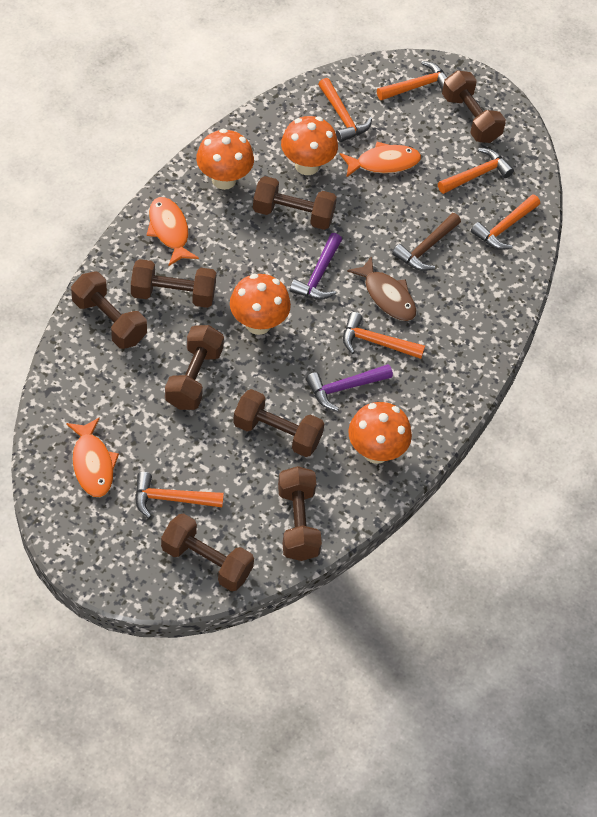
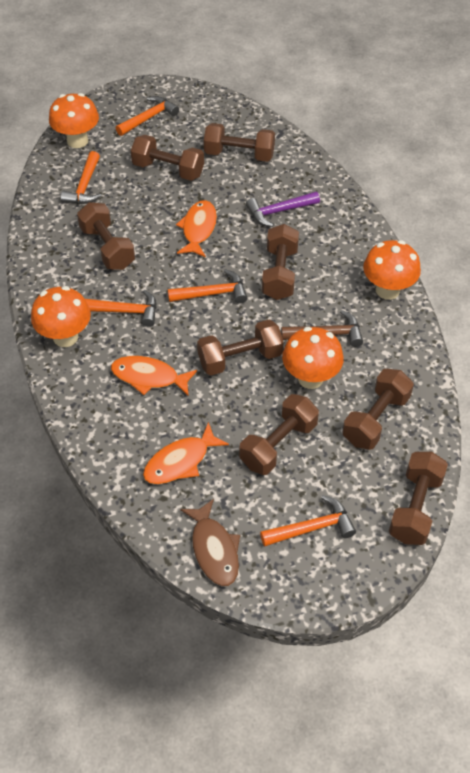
orange hammer: 6 -> 5
purple hammer: 2 -> 1

